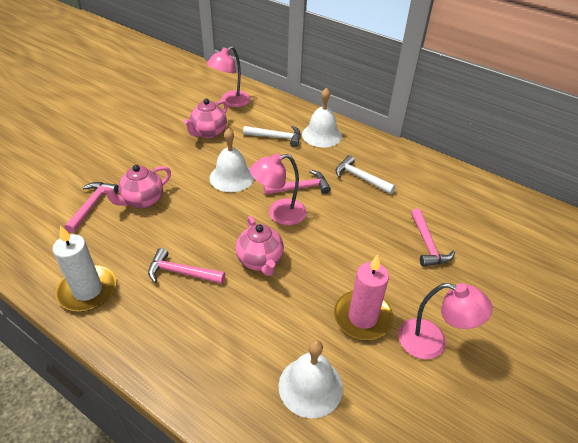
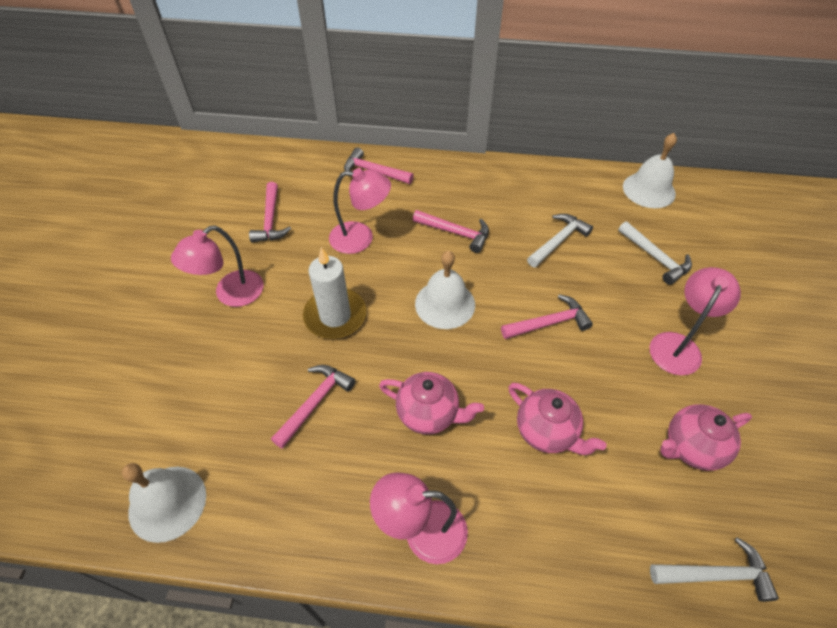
pink candle: 1 -> 0
pink hammer: 4 -> 5
pink lamp: 3 -> 4
white hammer: 2 -> 3

